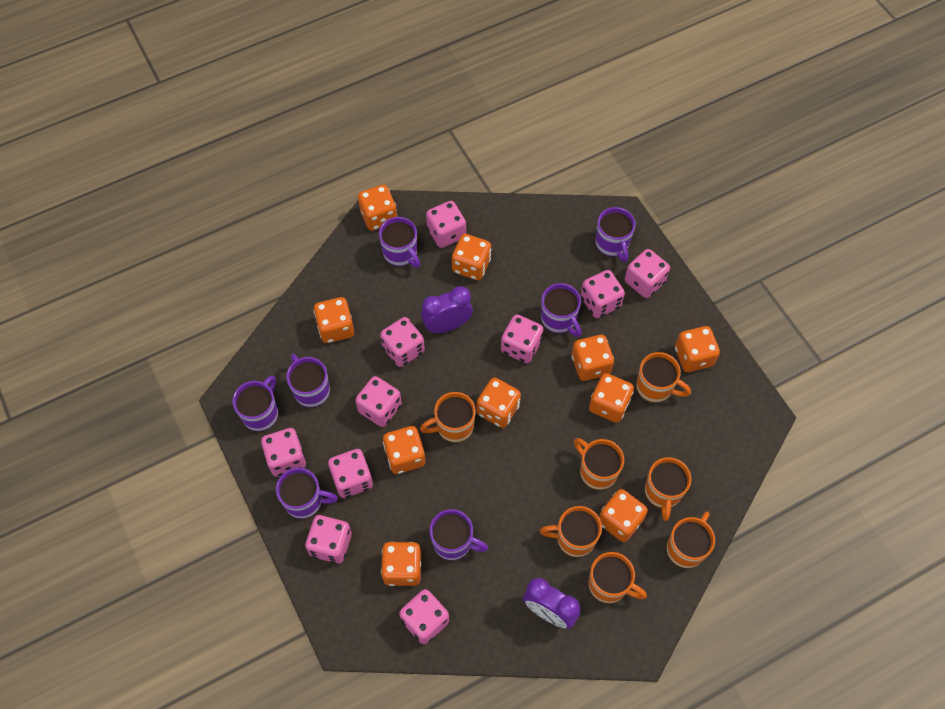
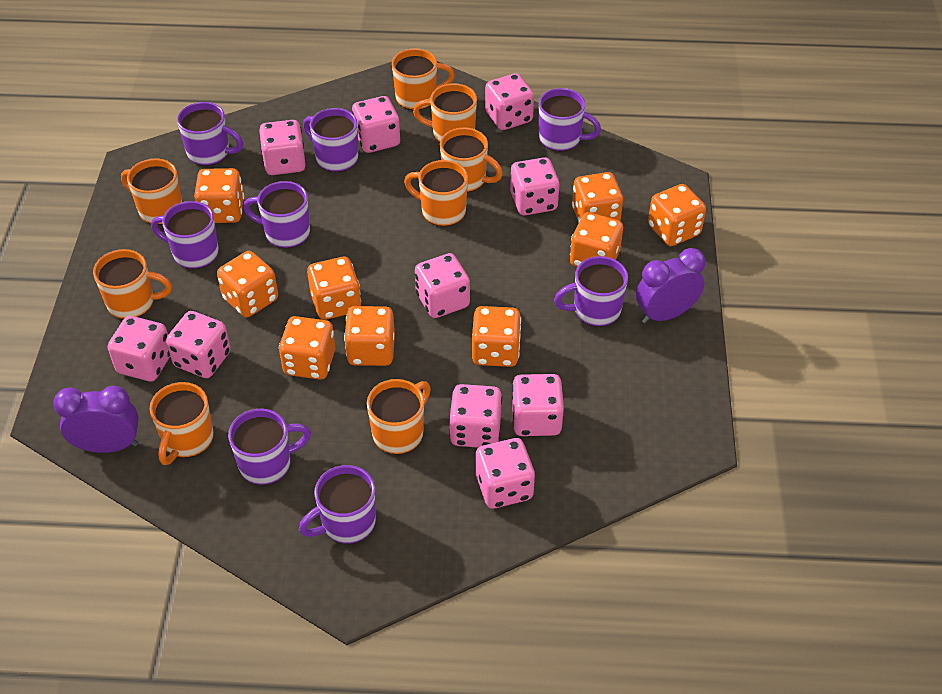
orange dice: 10 -> 9
orange mug: 7 -> 8
purple mug: 7 -> 8

